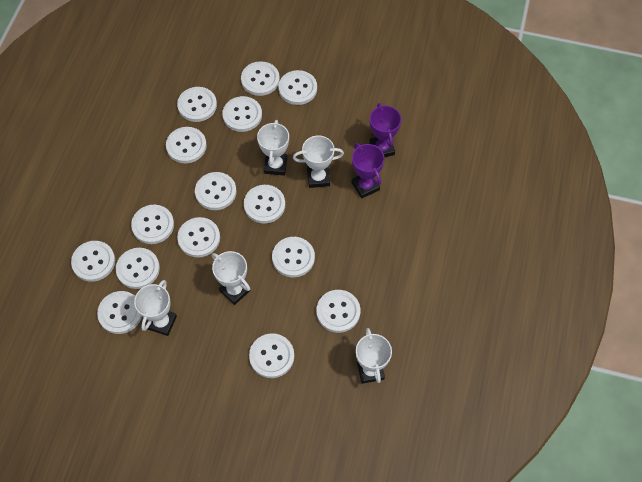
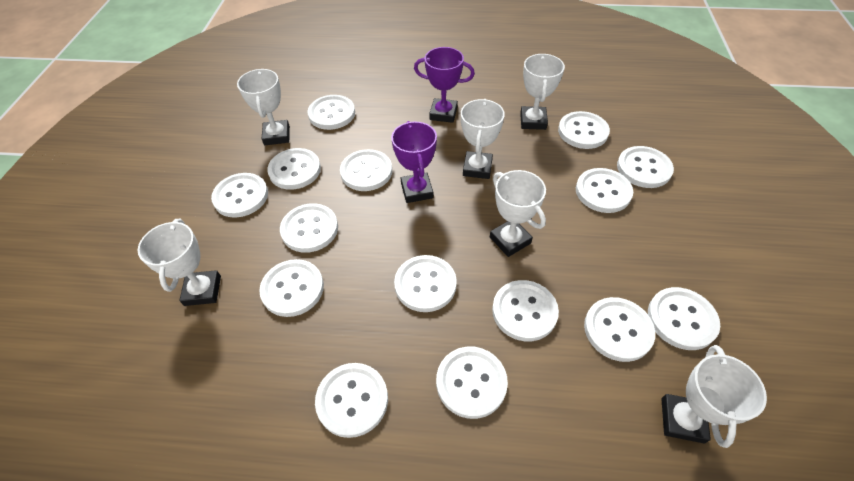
white trophy: 5 -> 6

